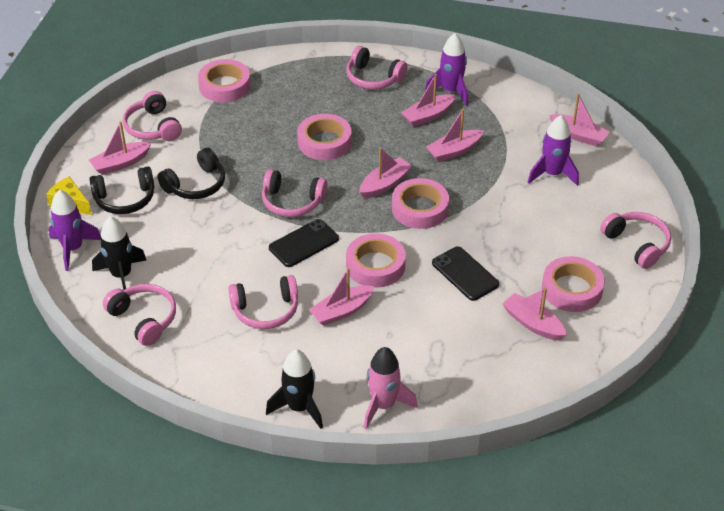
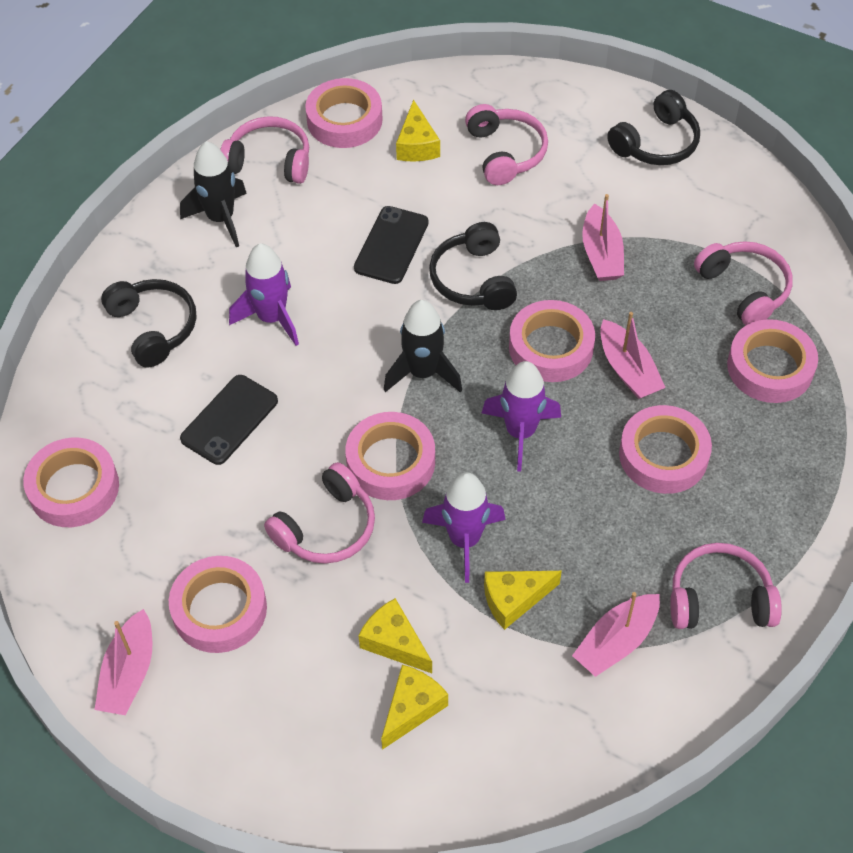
black headphones: 2 -> 3
pink boat: 7 -> 4
pink headphones: 6 -> 5
pink rocket: 1 -> 0
pink tape: 5 -> 7
yellow cheese: 1 -> 4

